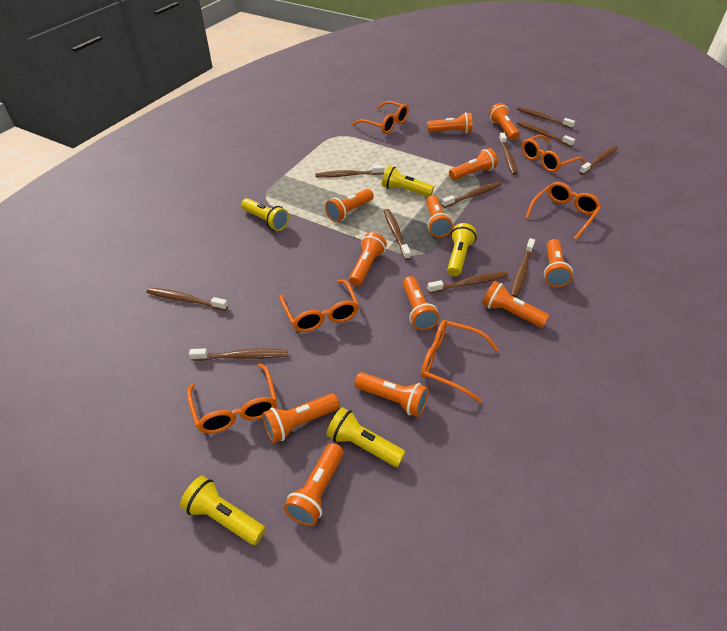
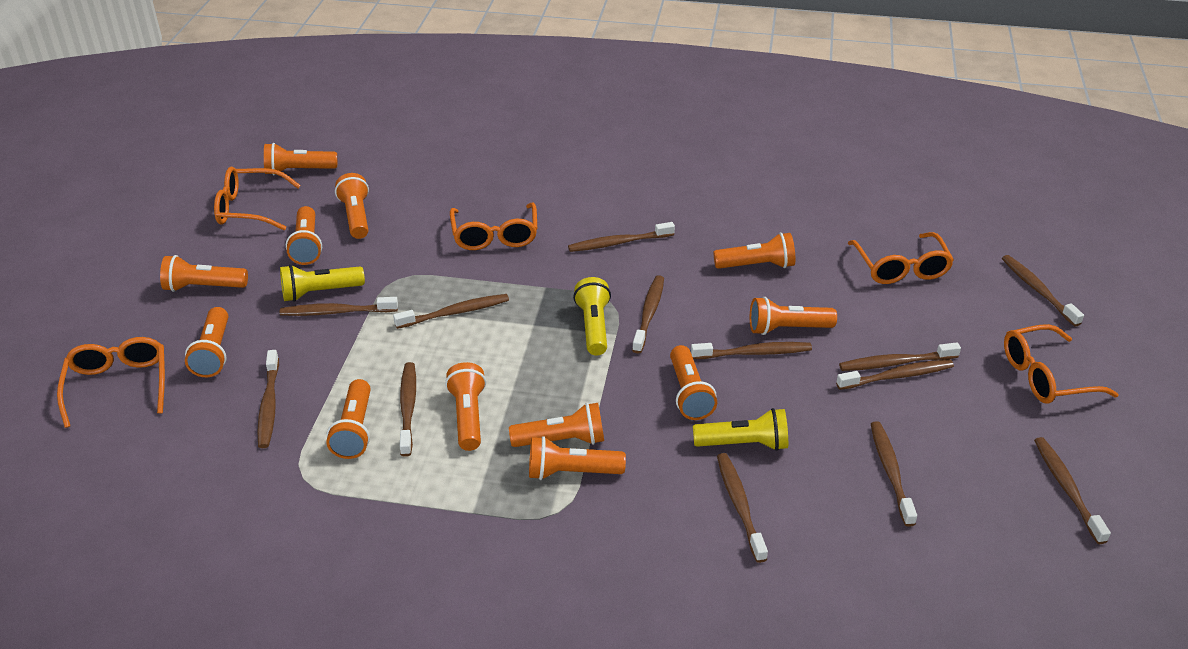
brown toothbrush: 11 -> 13
orange glasses: 6 -> 5
yellow flashlight: 5 -> 3

